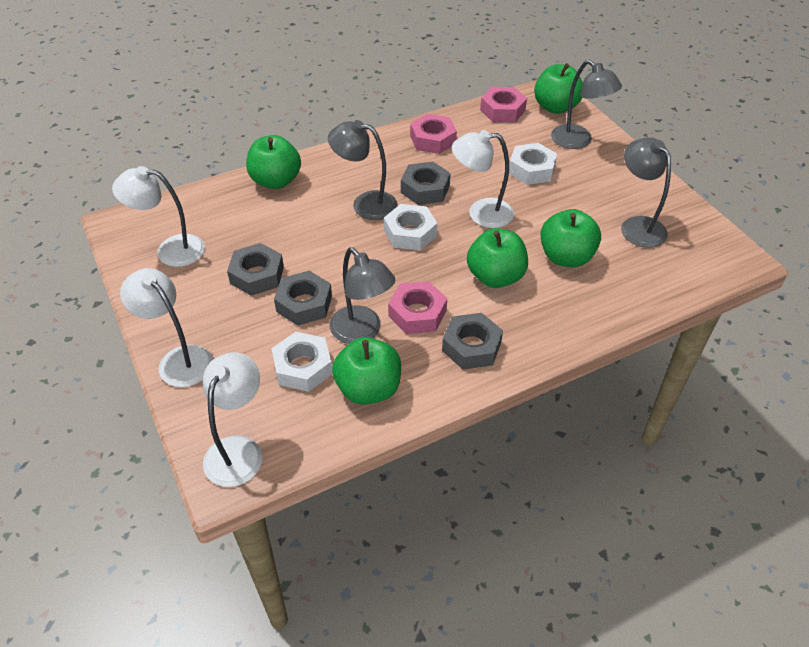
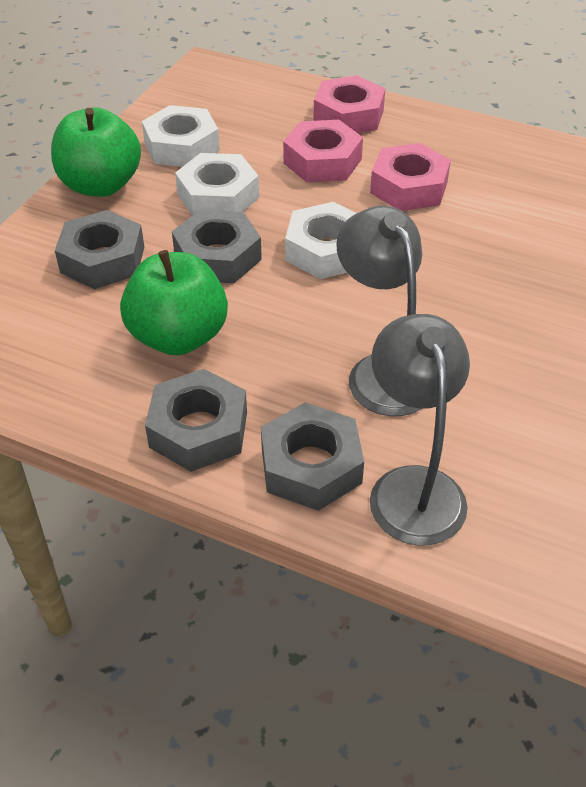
green apple: 5 -> 2
grey lamp: 4 -> 2
white lamp: 4 -> 0

